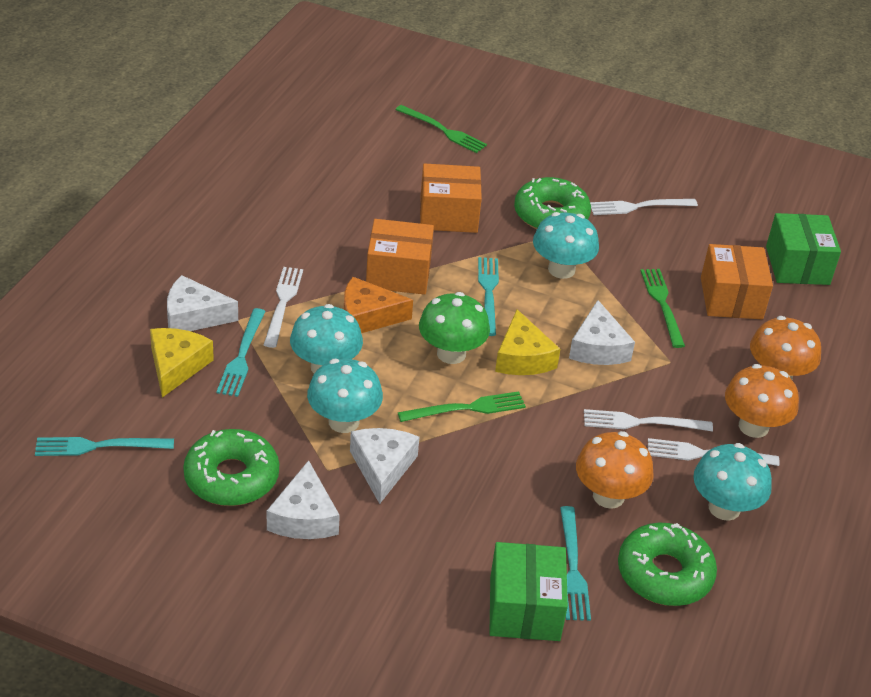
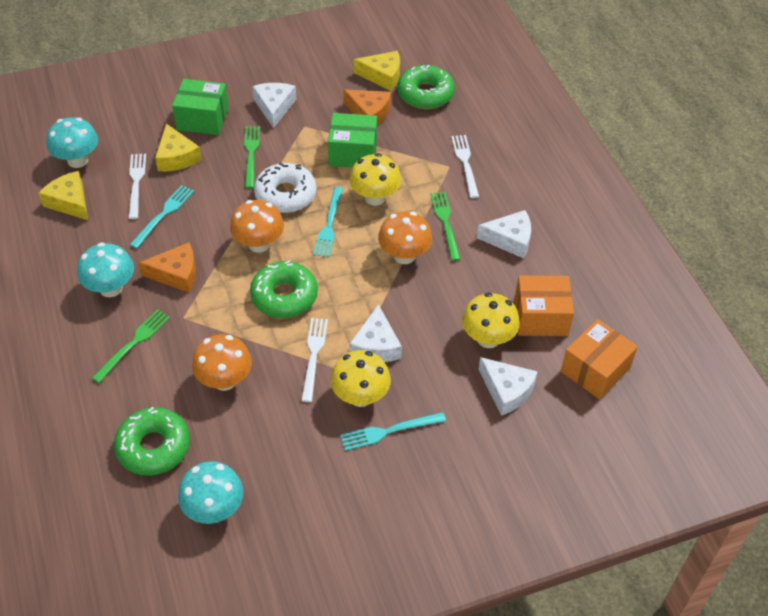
green mushroom: 1 -> 0
orange box: 3 -> 2
orange cheese: 1 -> 2
turquoise fork: 4 -> 3
turquoise mushroom: 4 -> 3
white donut: 0 -> 1
white fork: 4 -> 3
yellow cheese: 2 -> 3
yellow mushroom: 0 -> 3

